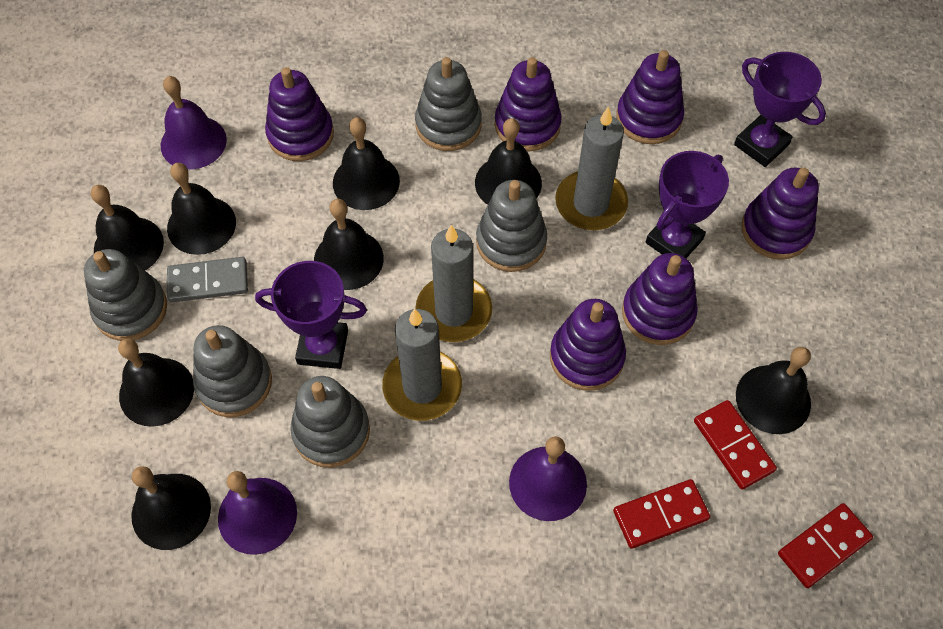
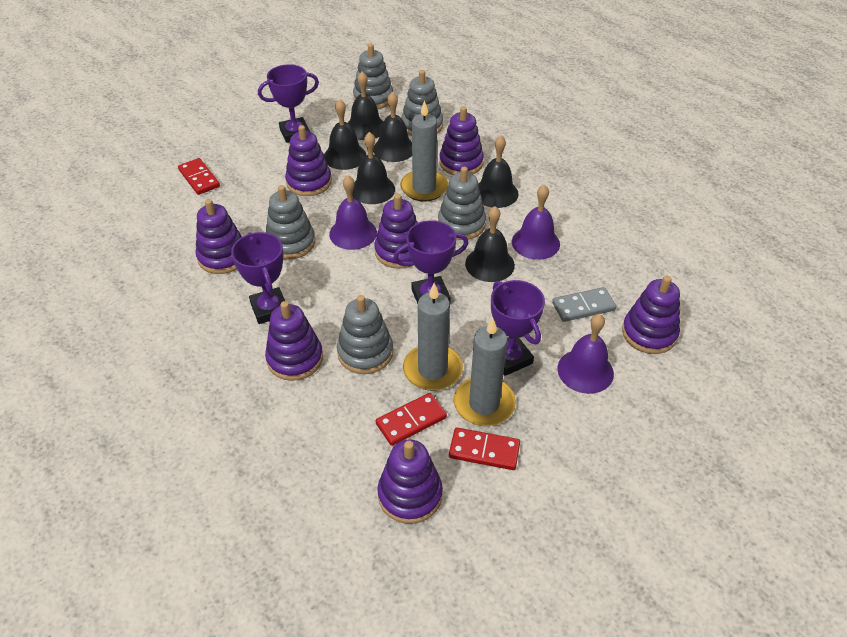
black bell: 8 -> 6
purple stacking toy: 6 -> 7
purple trophy: 3 -> 4

